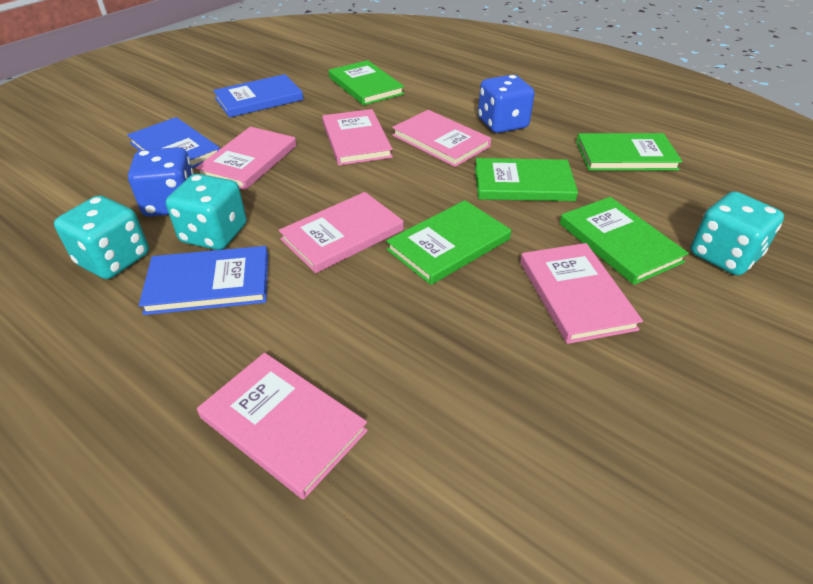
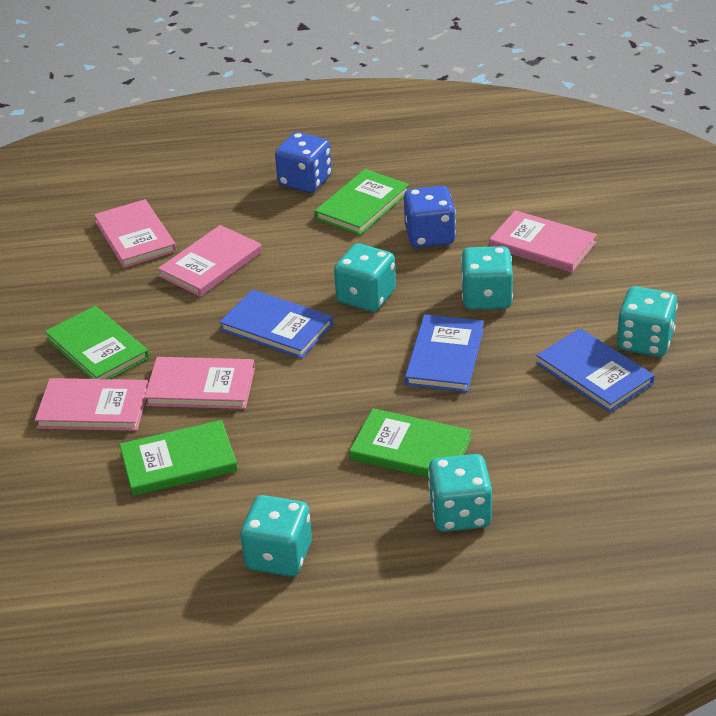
green book: 5 -> 4
pink book: 6 -> 5
turquoise dice: 3 -> 5

